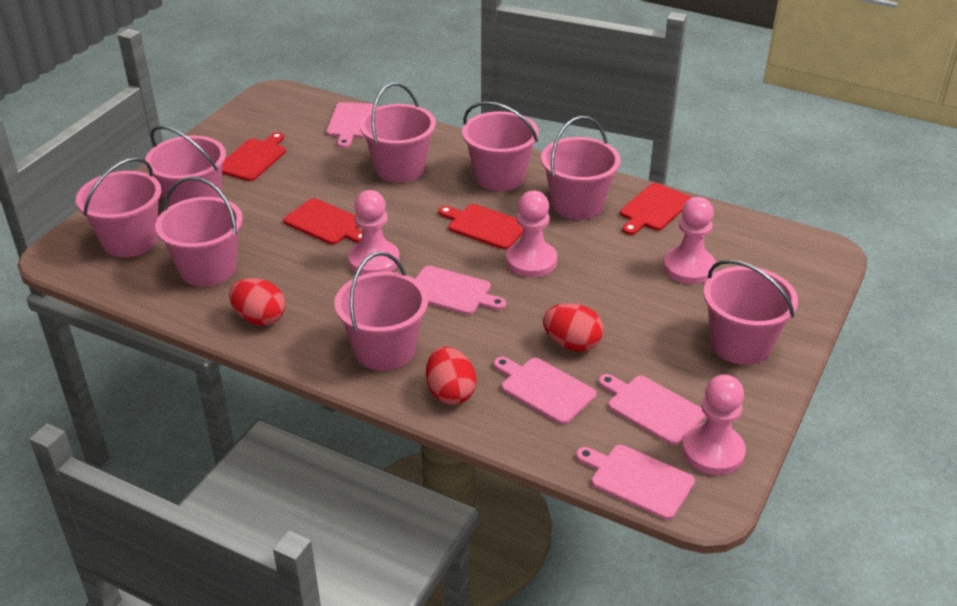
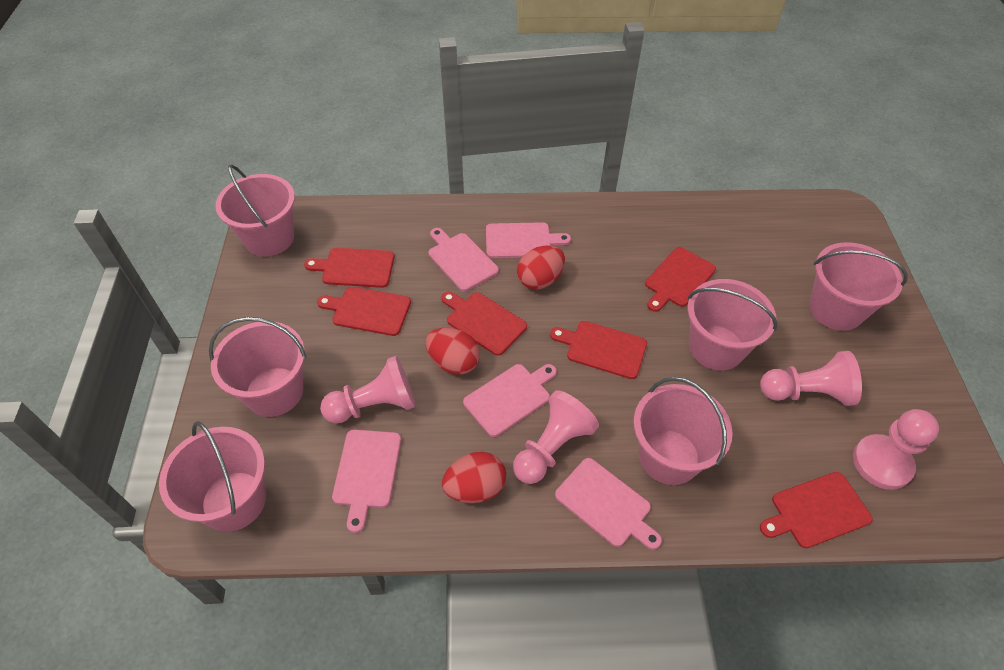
pink bucket: 8 -> 6
red cutting board: 4 -> 6

